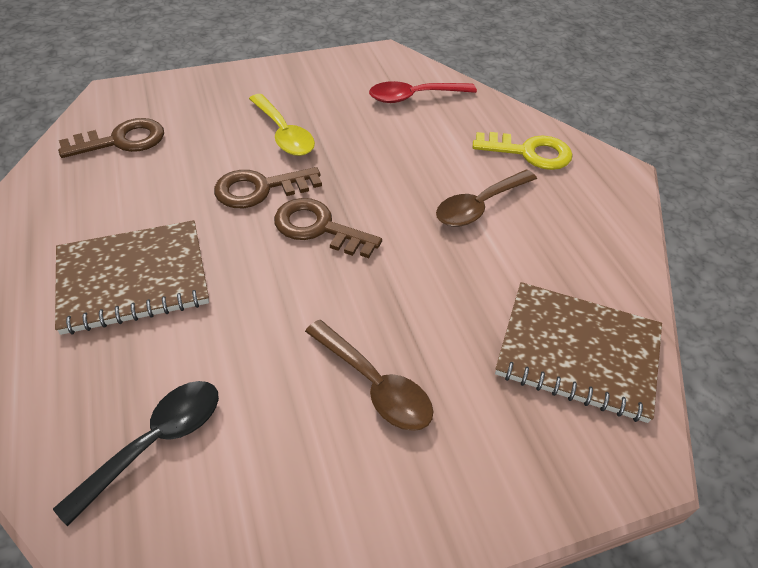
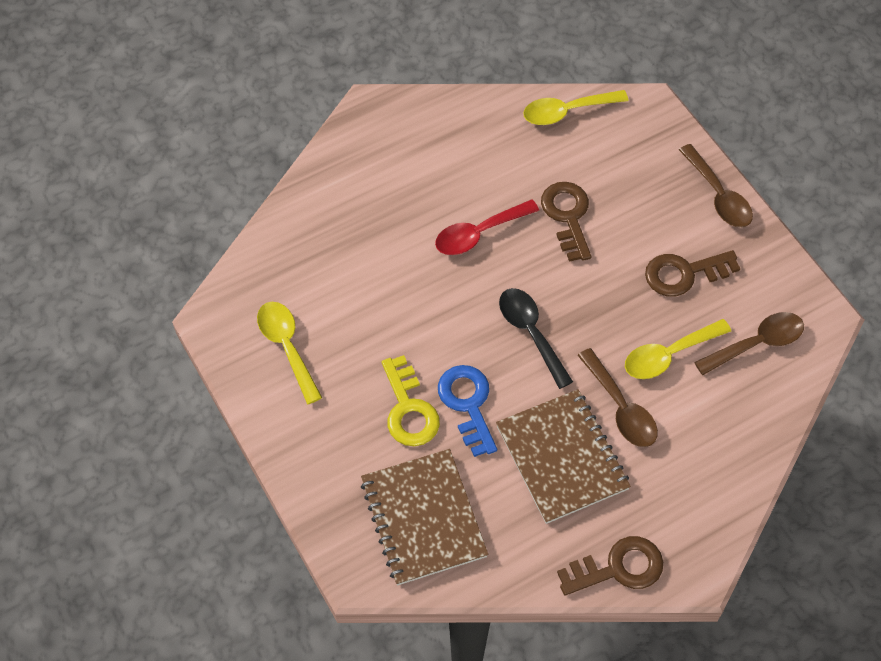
blue key: 0 -> 1
brown spoon: 2 -> 3
yellow spoon: 1 -> 3

